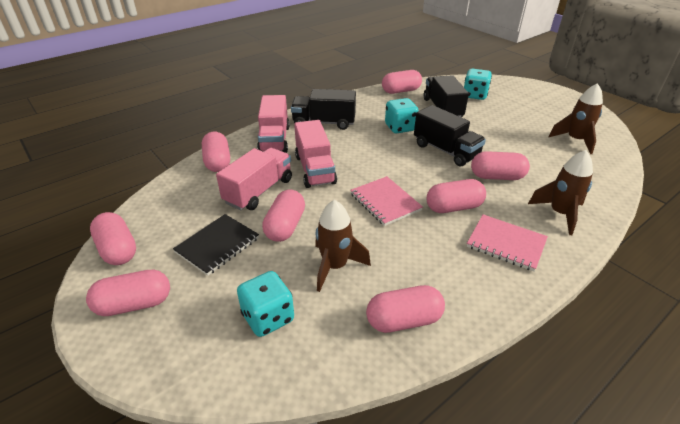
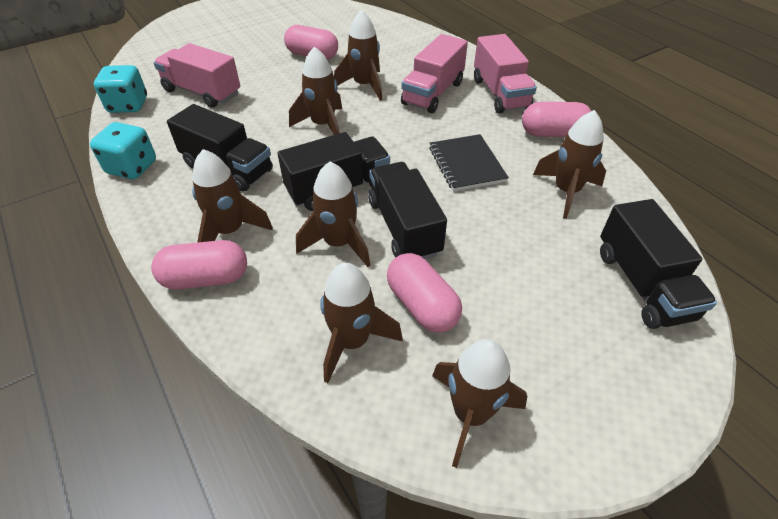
black truck: 3 -> 4
brown rocket: 3 -> 7
pink capsule: 8 -> 4
pink notebook: 2 -> 0
turquoise dice: 3 -> 2

